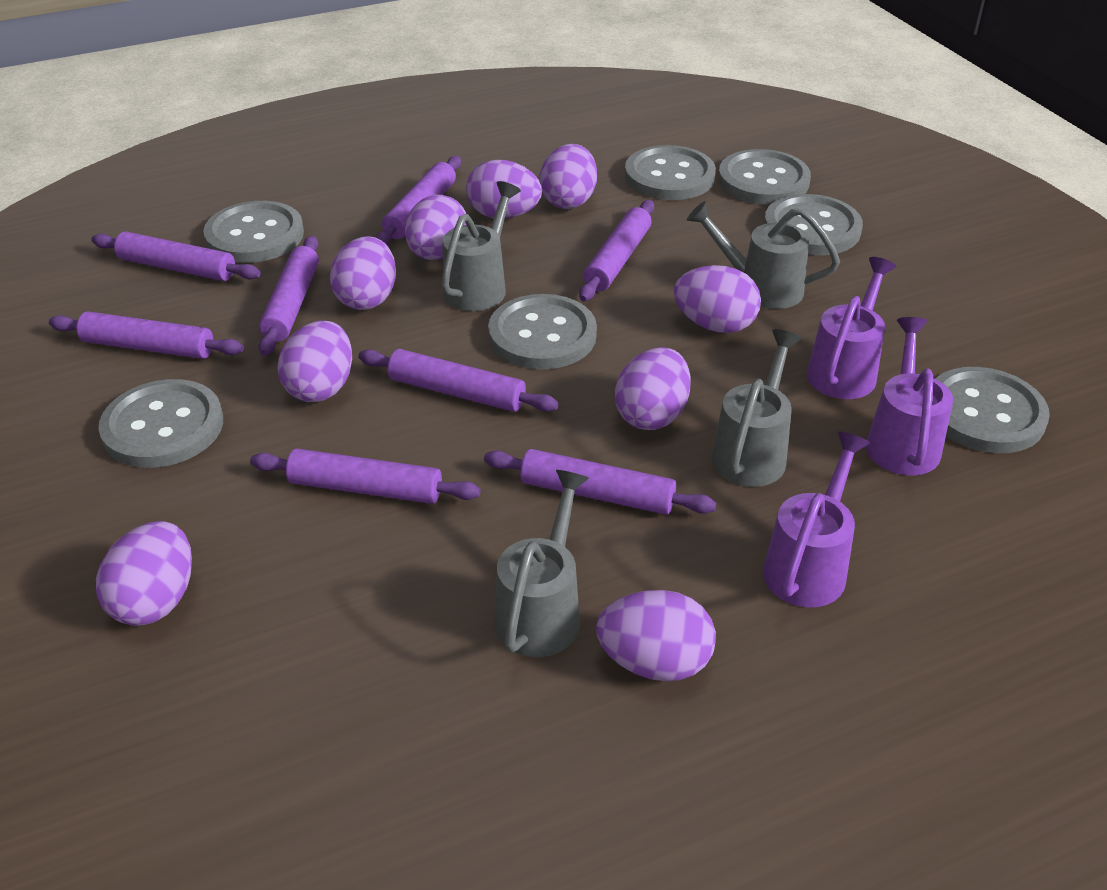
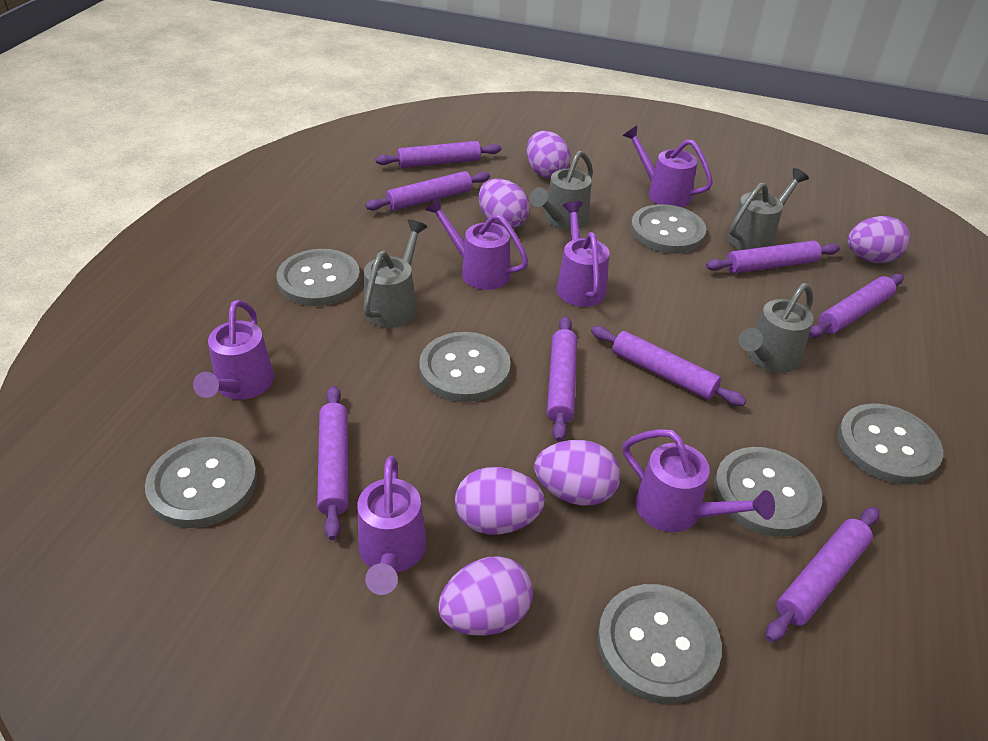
purple egg: 9 -> 6
purple watering can: 3 -> 6

